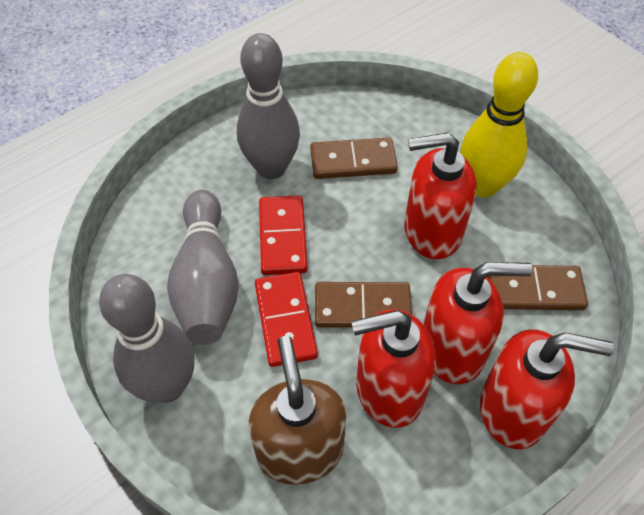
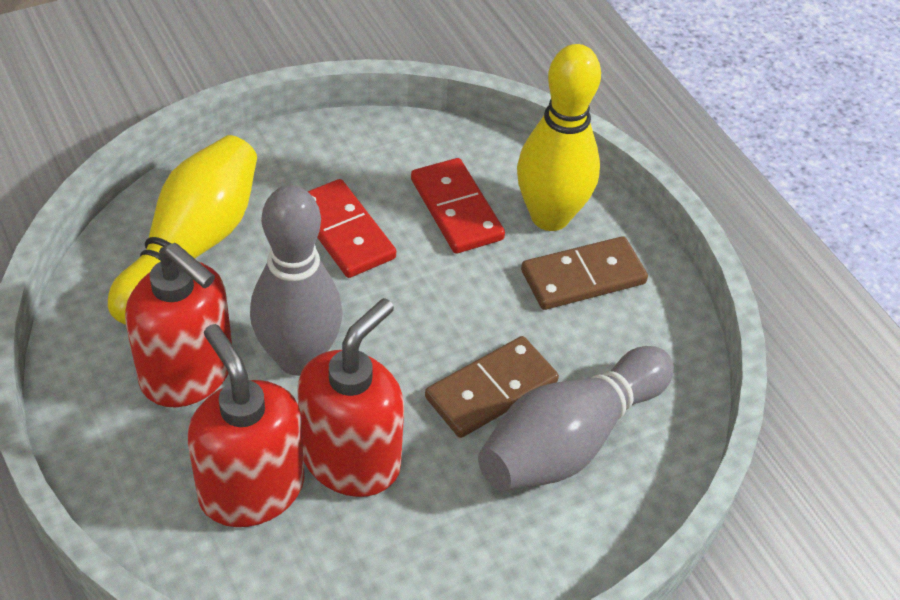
brown domino: 3 -> 2
brown soap dispenser: 1 -> 0
grey bowling pin: 3 -> 2
red soap dispenser: 4 -> 3
yellow bowling pin: 1 -> 2

